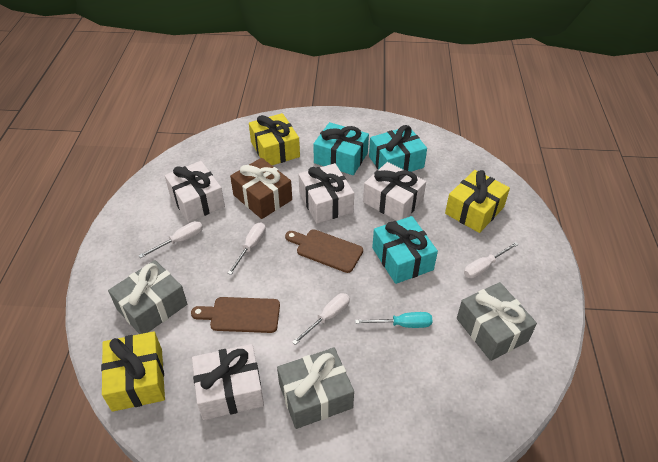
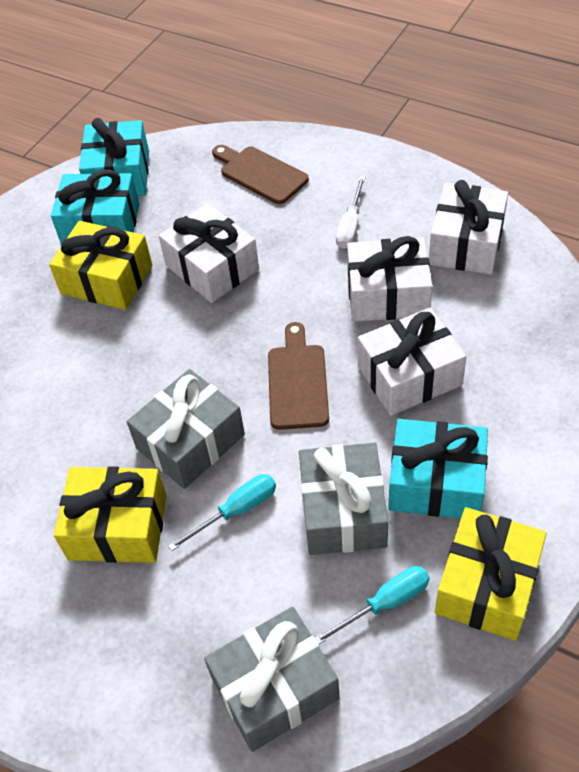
brown gift: 1 -> 0
turquoise screwdriver: 1 -> 2
white screwdriver: 4 -> 1

